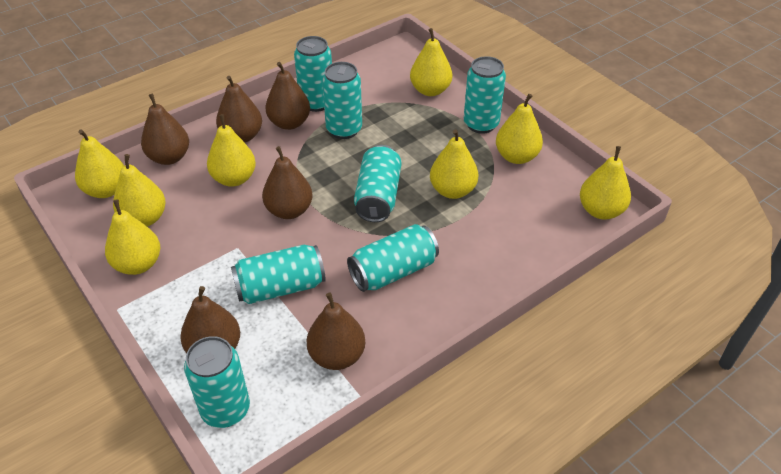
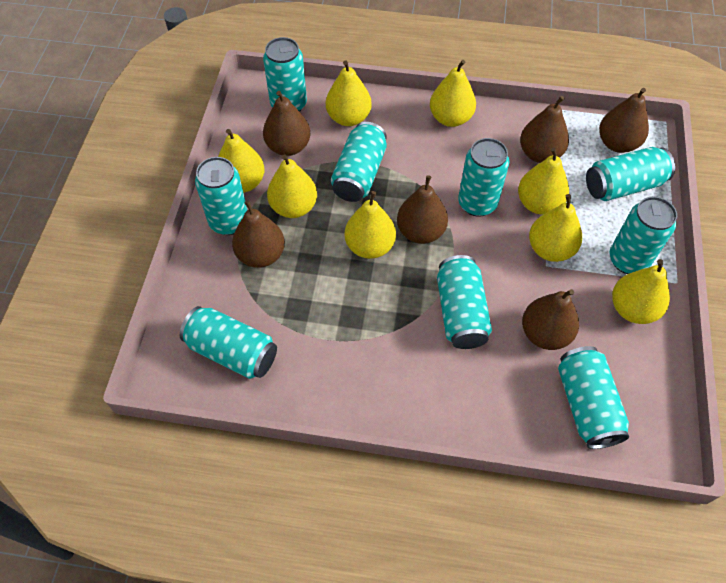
turquoise can: 7 -> 9

